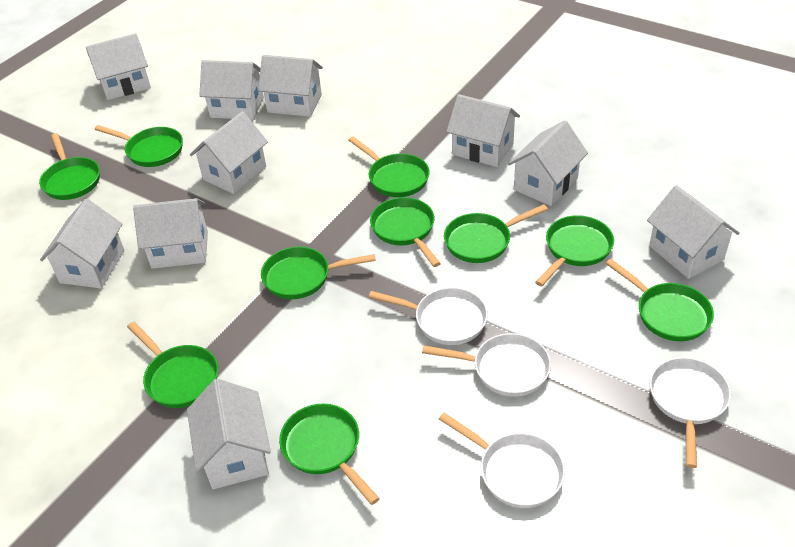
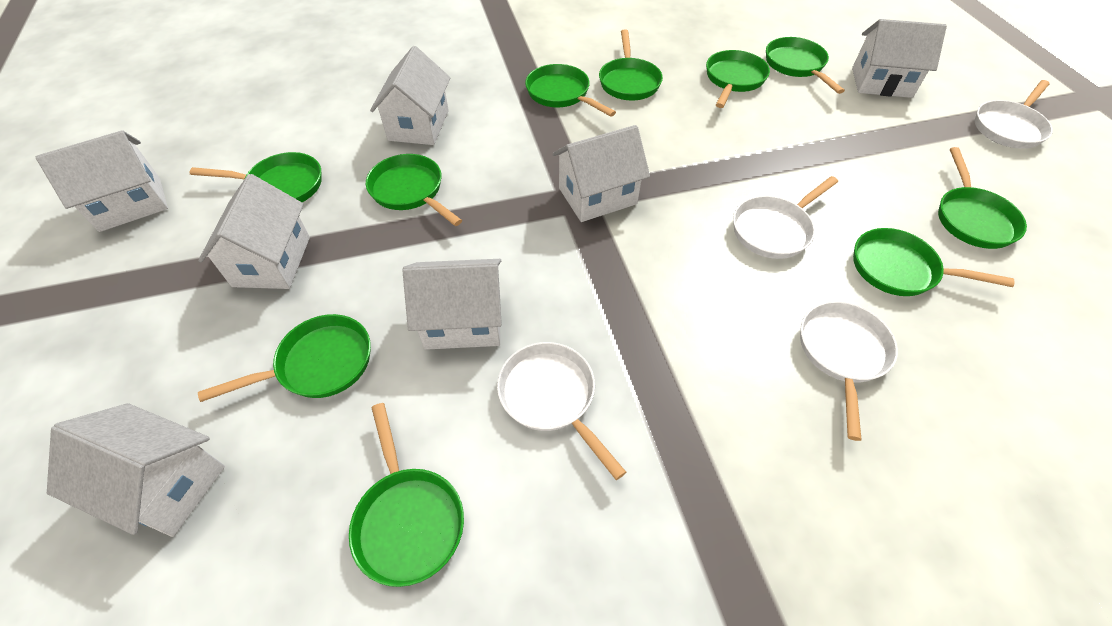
white house: 10 -> 7

